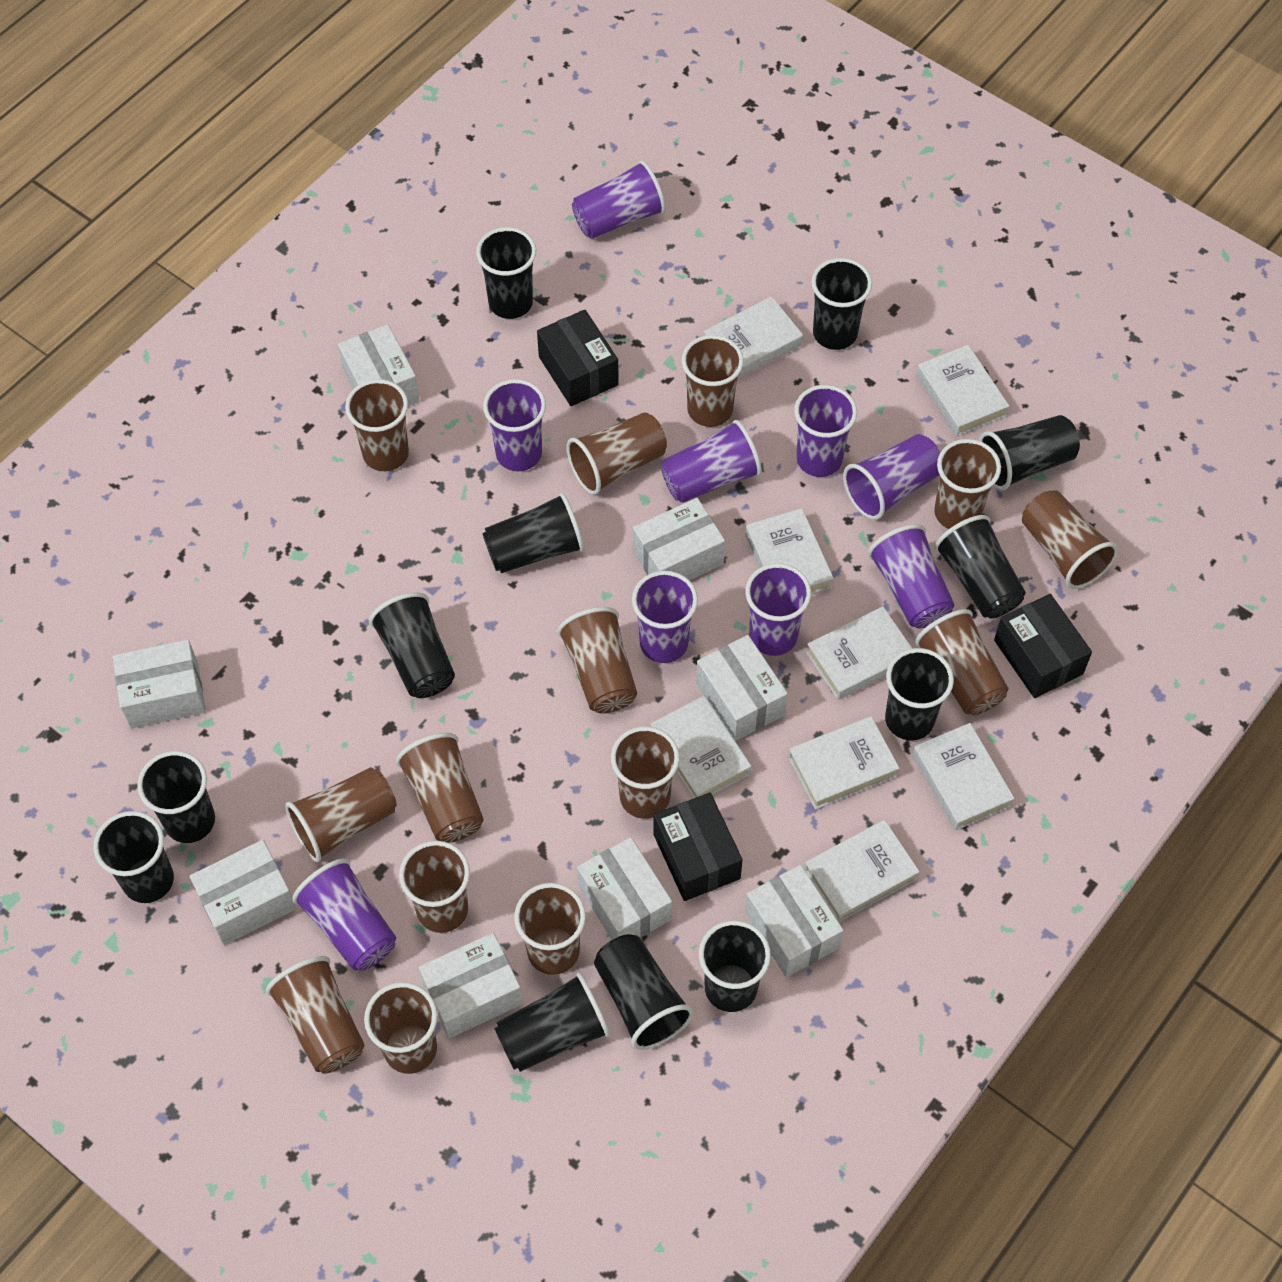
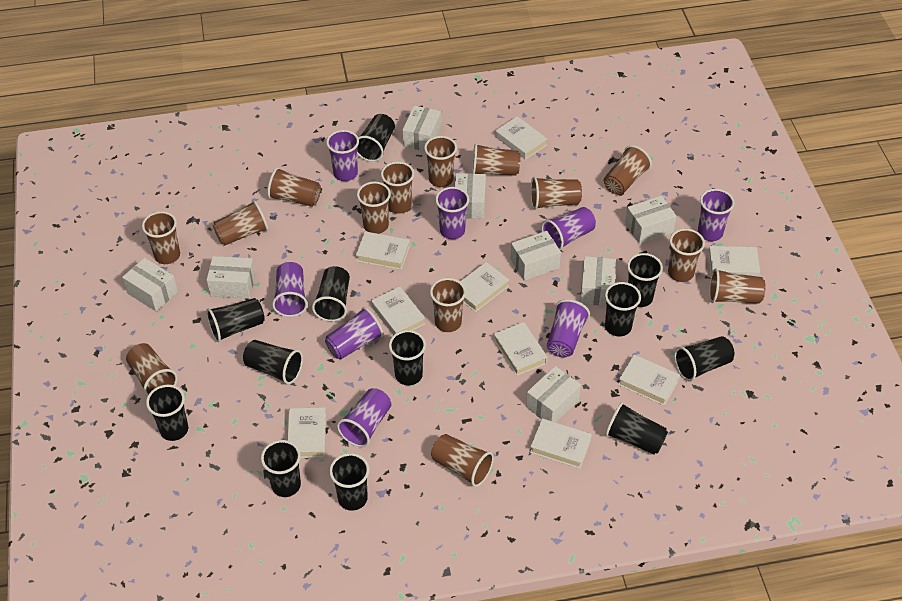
black box: 3 -> 0
purple cup: 9 -> 8
white book: 8 -> 9

